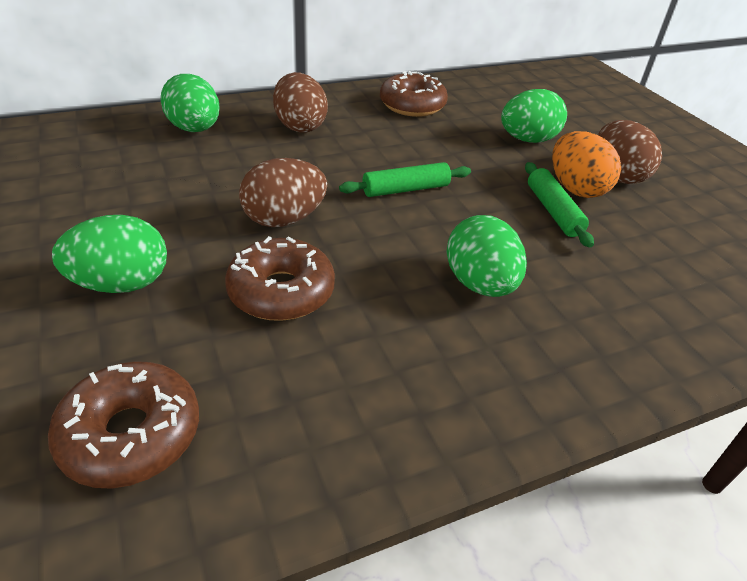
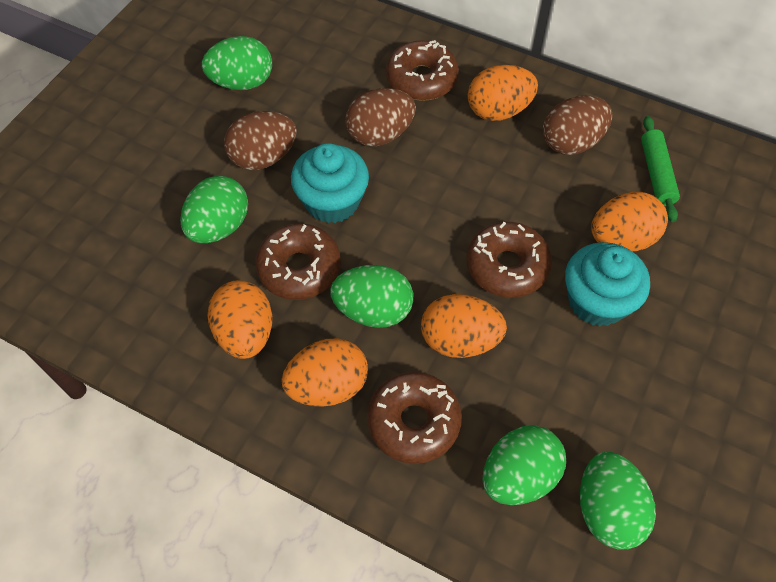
brown donut: 3 -> 4
green egg: 4 -> 5
green rolling pin: 2 -> 1
orange egg: 1 -> 5
turquoise cupcake: 0 -> 2

